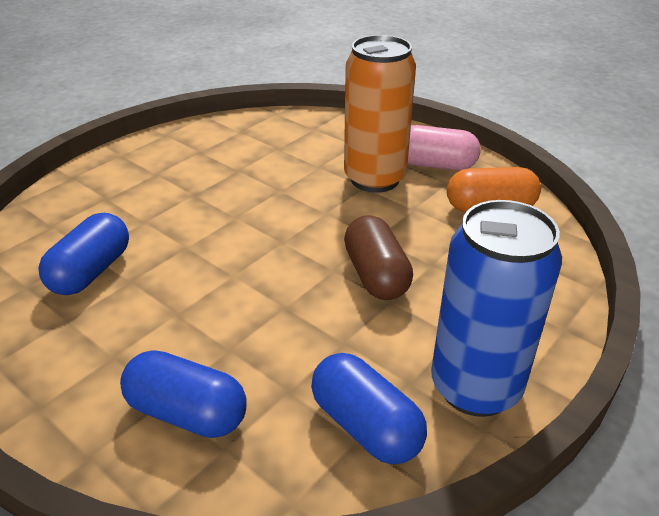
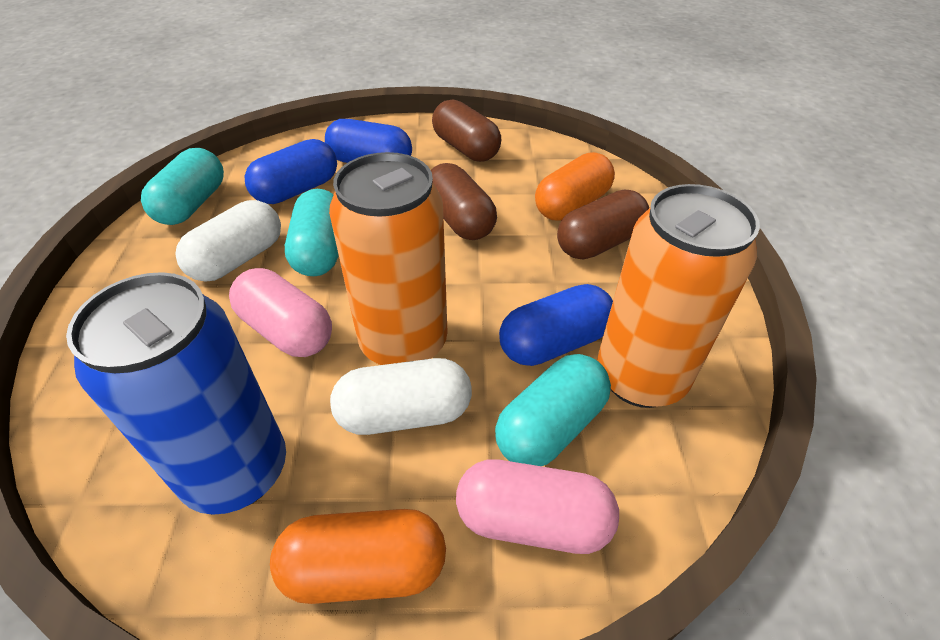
brown capsule: 1 -> 3
orange can: 1 -> 2
orange capsule: 1 -> 2
pink capsule: 1 -> 2
turquoise capsule: 0 -> 3
white capsule: 0 -> 2

